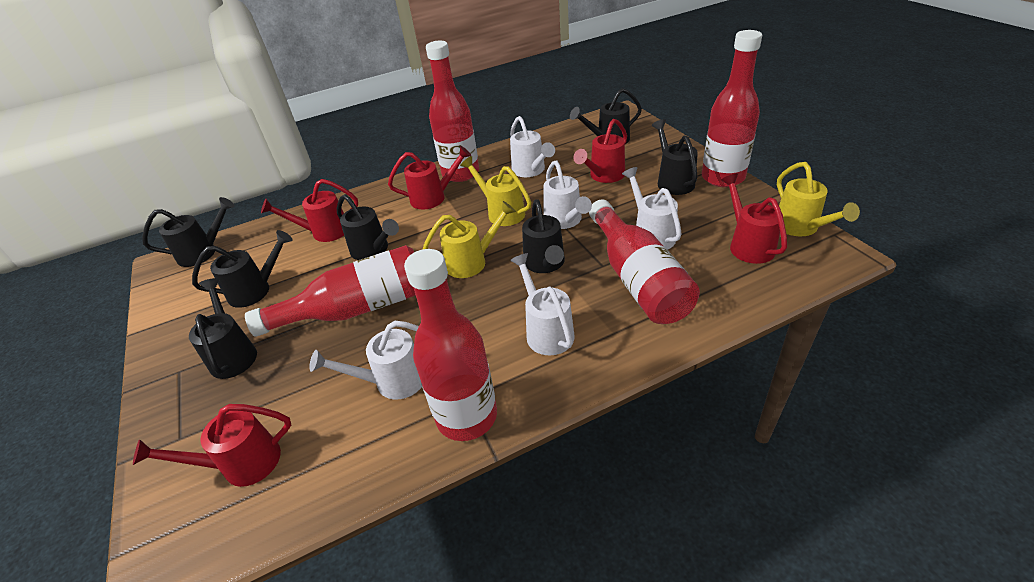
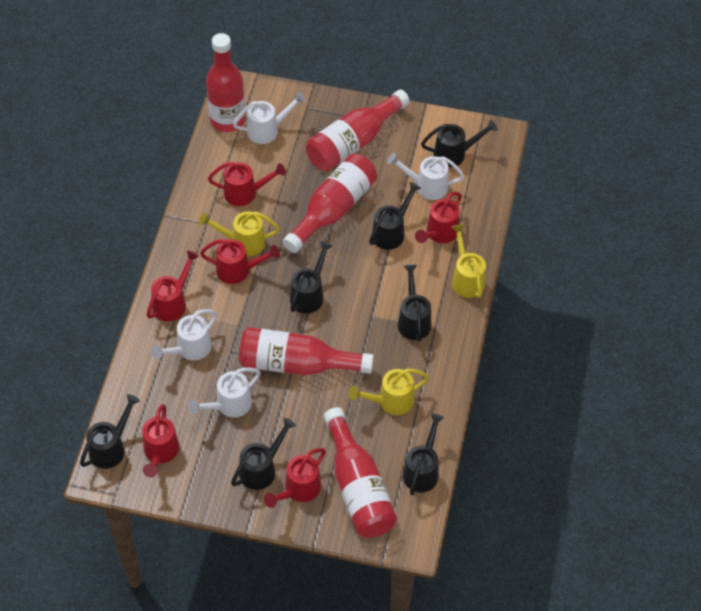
red watering can: 5 -> 6
white watering can: 5 -> 4

